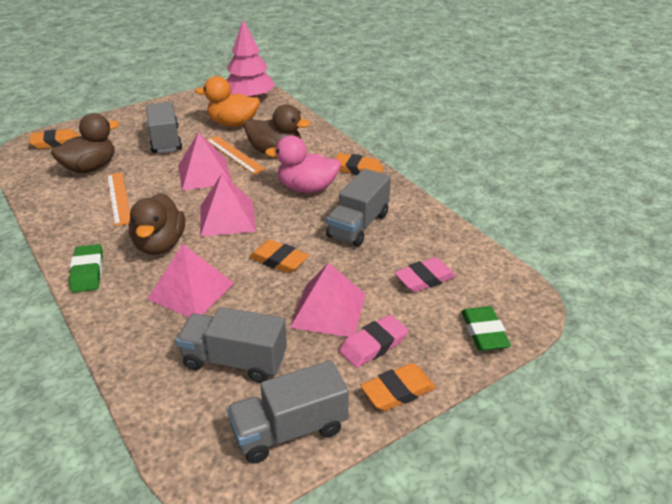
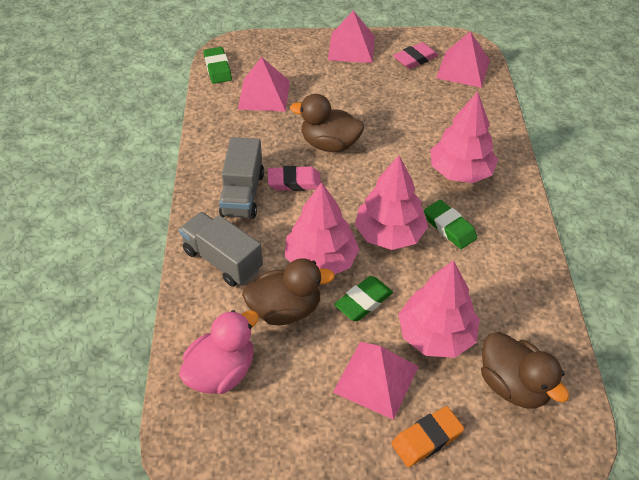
green eraser: 2 -> 3
grey truck: 4 -> 2
orange duck: 1 -> 0
orange eraser: 4 -> 1
orange ruler: 2 -> 0
pink tree: 1 -> 4

